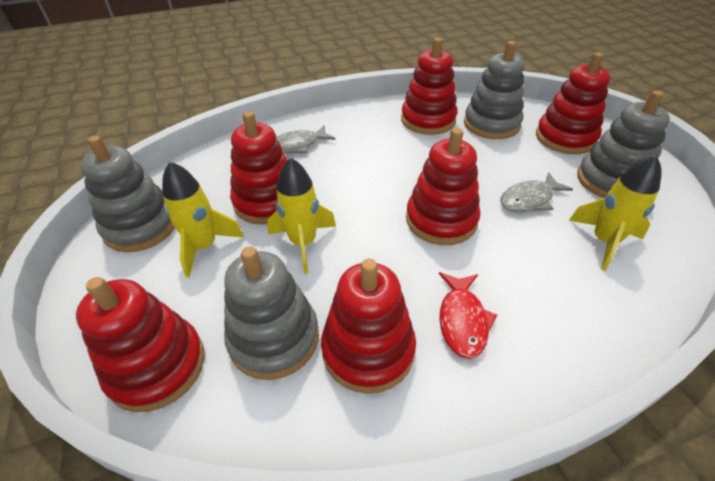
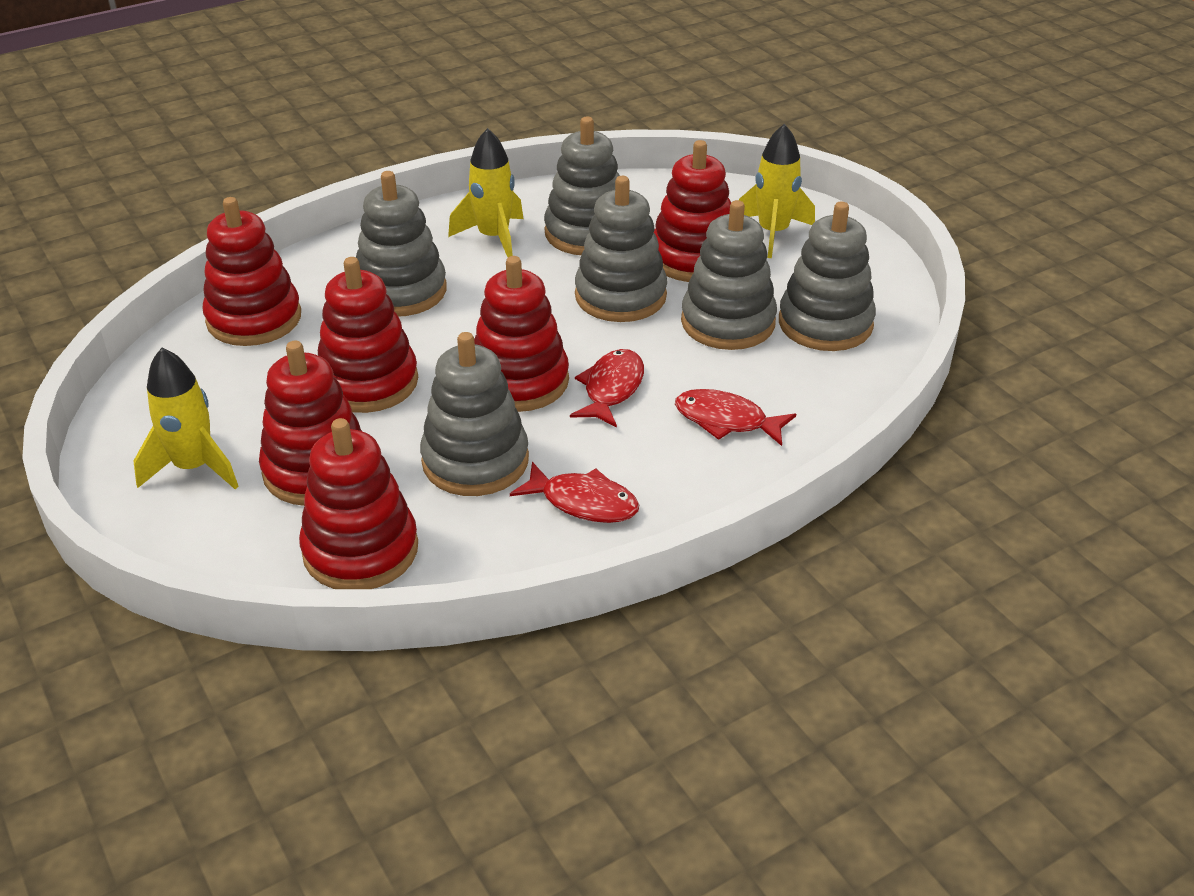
grey fish: 2 -> 0
grey stacking toy: 4 -> 6
red fish: 1 -> 3

